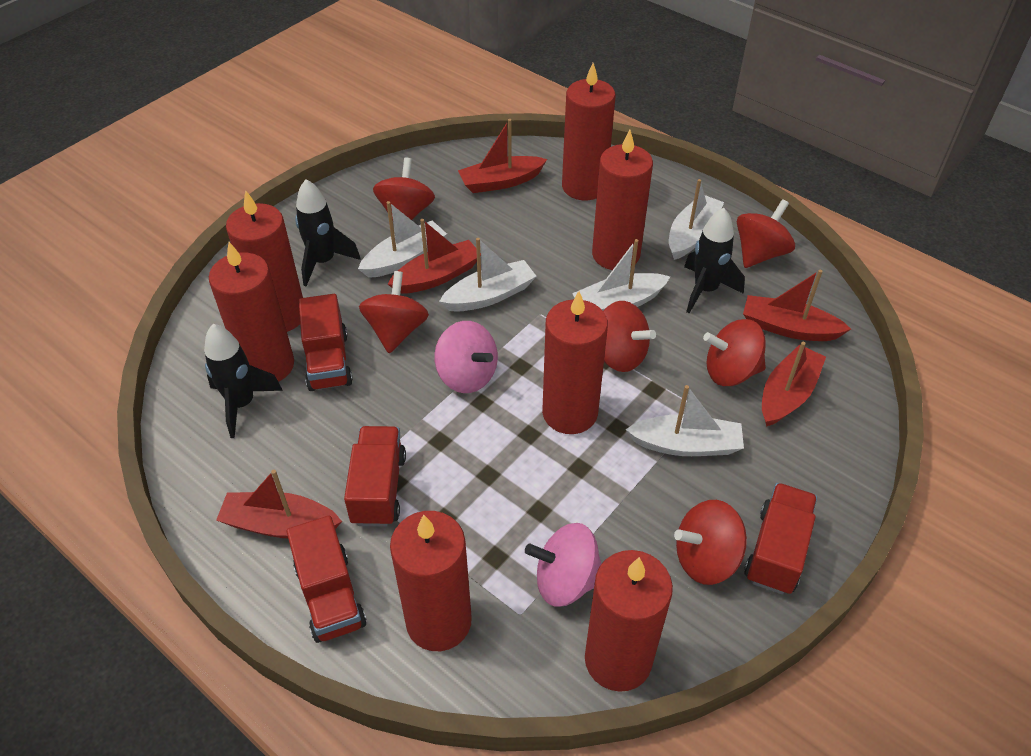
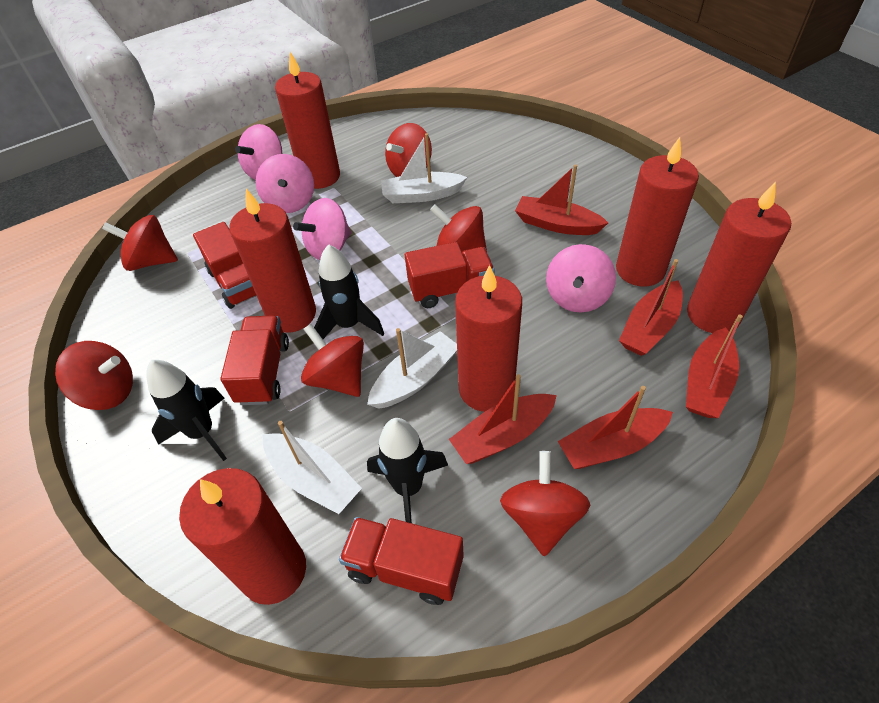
pink spinning top: 2 -> 4
red candle: 7 -> 6
white boat: 5 -> 3

